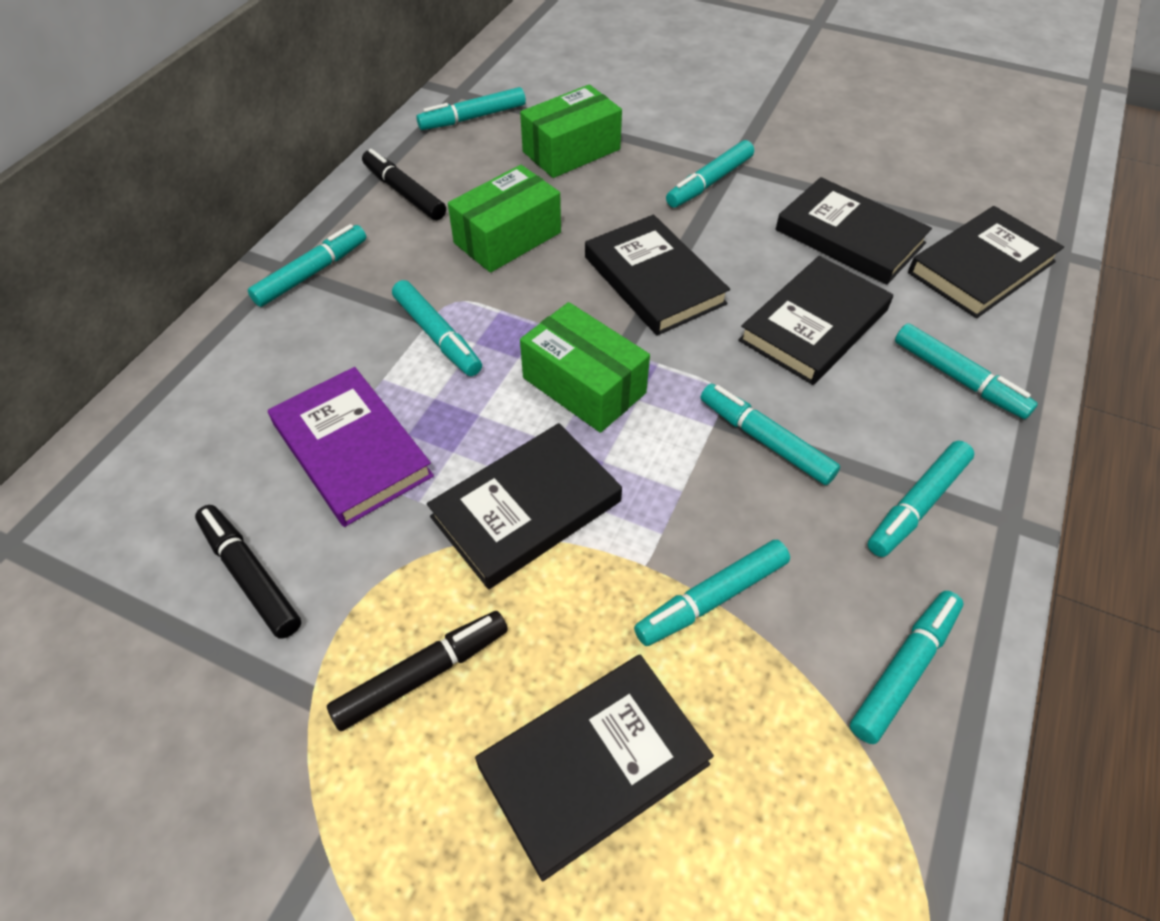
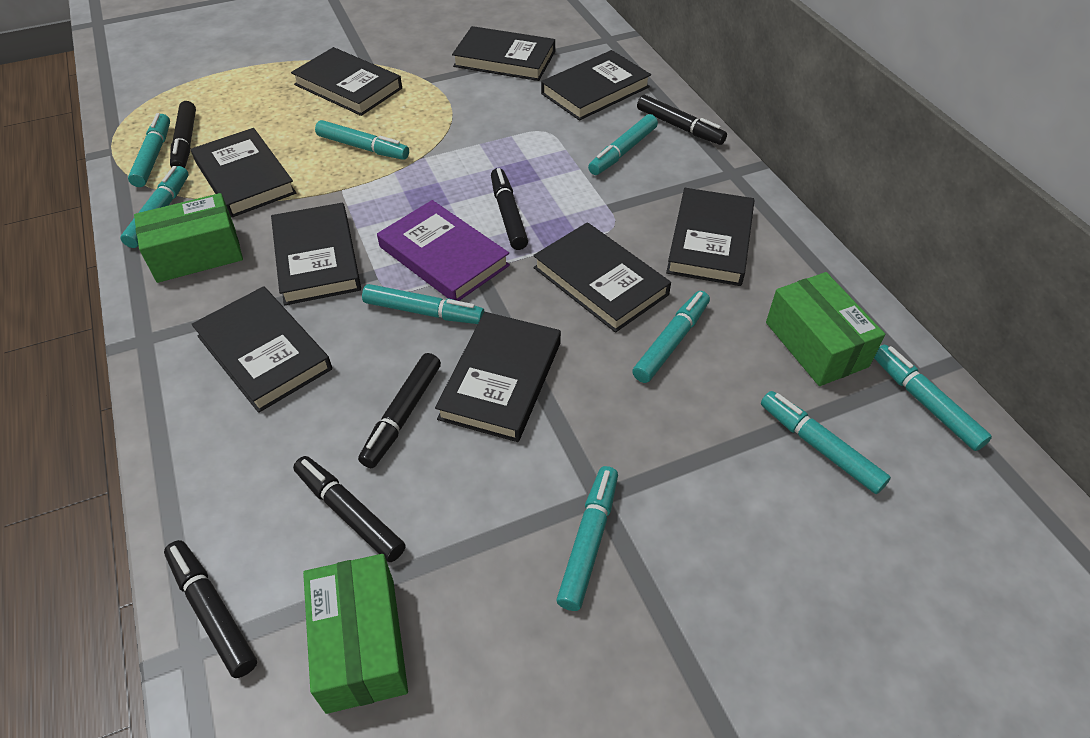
black book: 6 -> 9
black marker: 3 -> 6

